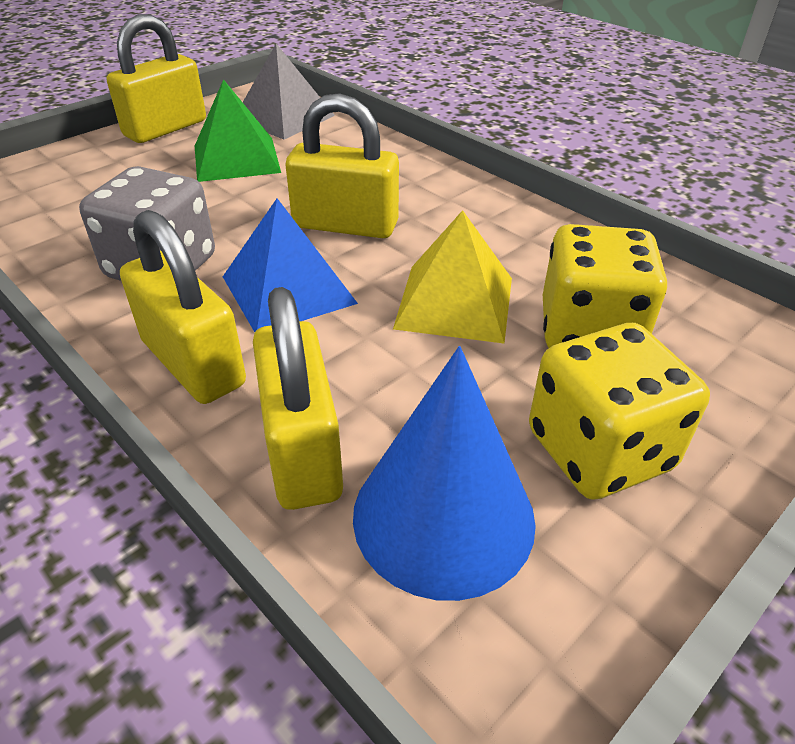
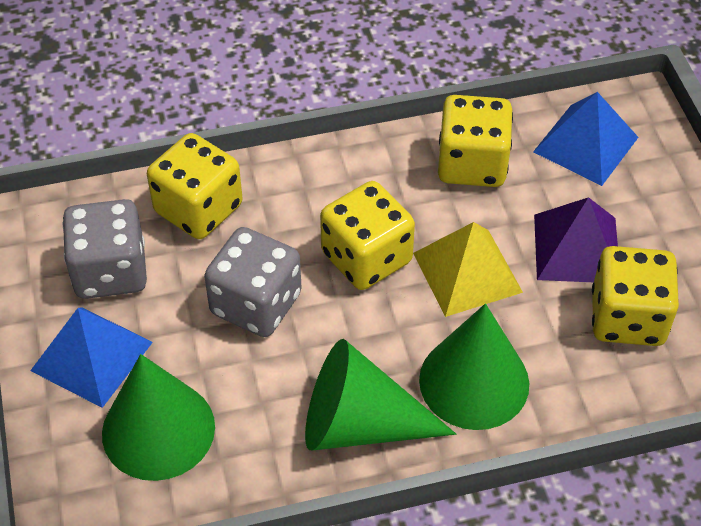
blue cone: 1 -> 0
blue pyramid: 1 -> 2
green cone: 0 -> 3
green pyramid: 1 -> 0
grey dice: 1 -> 2
grey pyramid: 1 -> 0
purple pyramid: 0 -> 1
yellow dice: 2 -> 4
yellow padlock: 4 -> 0

